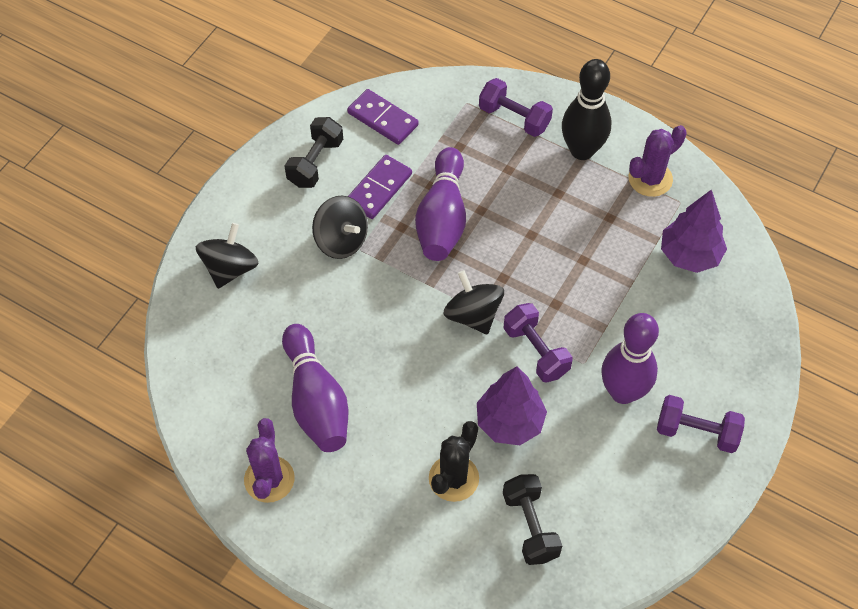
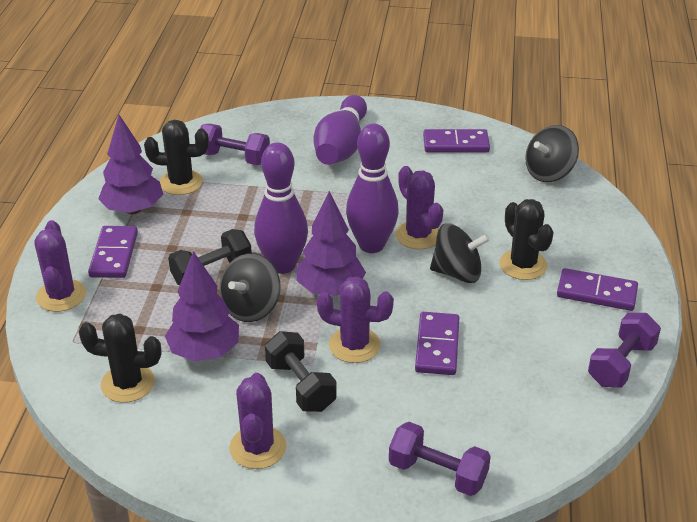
black bowling pin: 1 -> 0
black cactus: 1 -> 3
purple cactus: 2 -> 4
purple domino: 2 -> 4
purple tree: 2 -> 3

